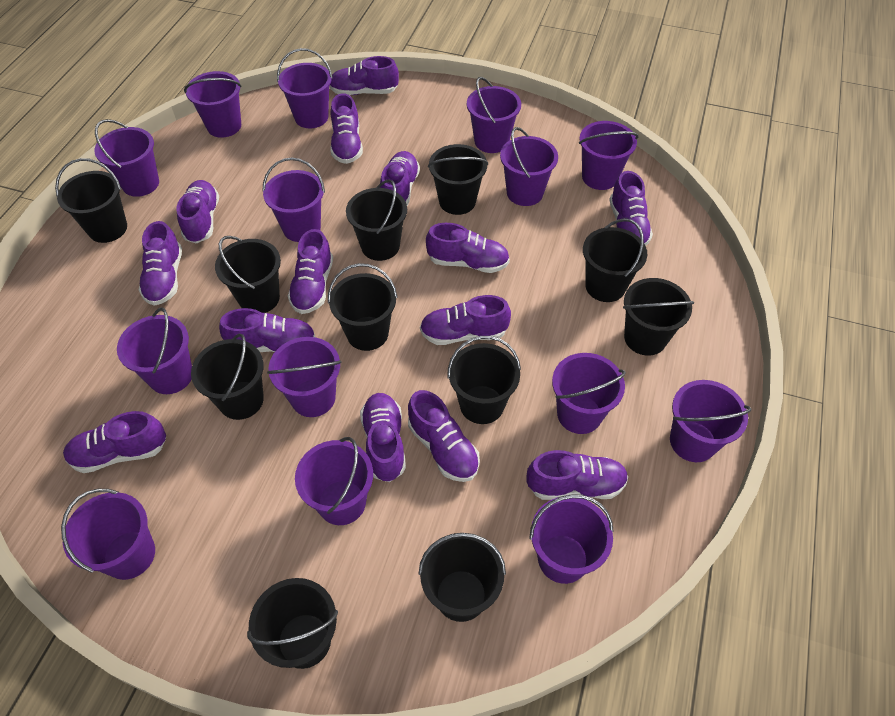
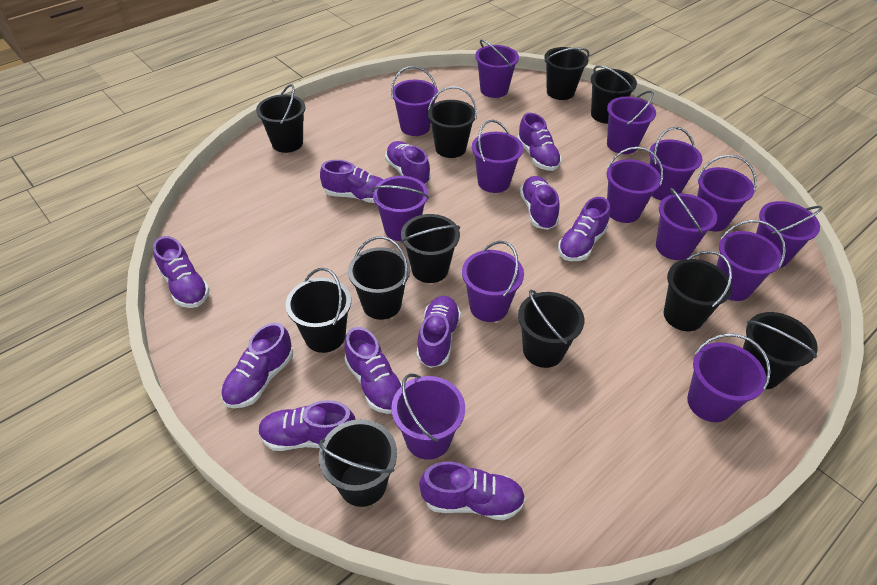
purple shoe: 14 -> 11

